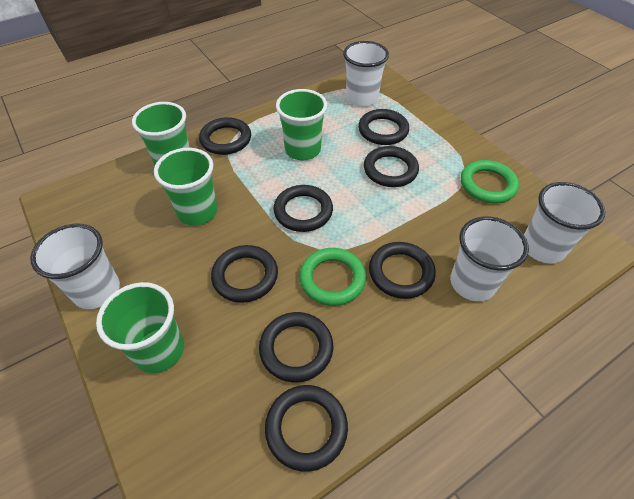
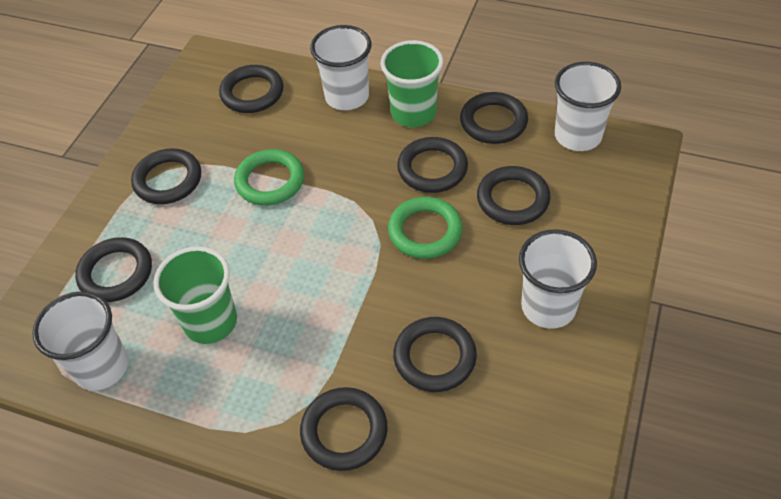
green cup: 4 -> 2

